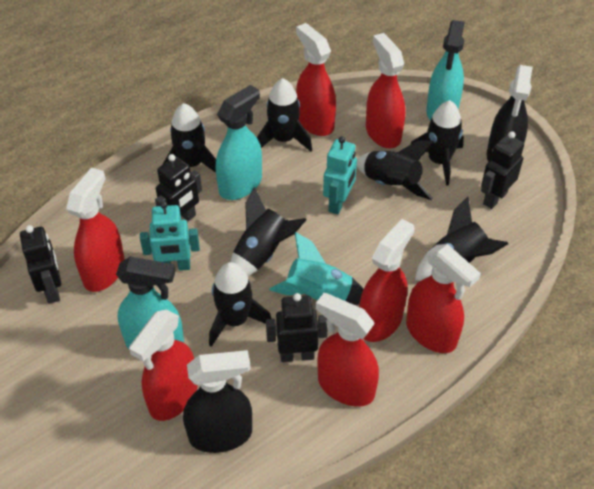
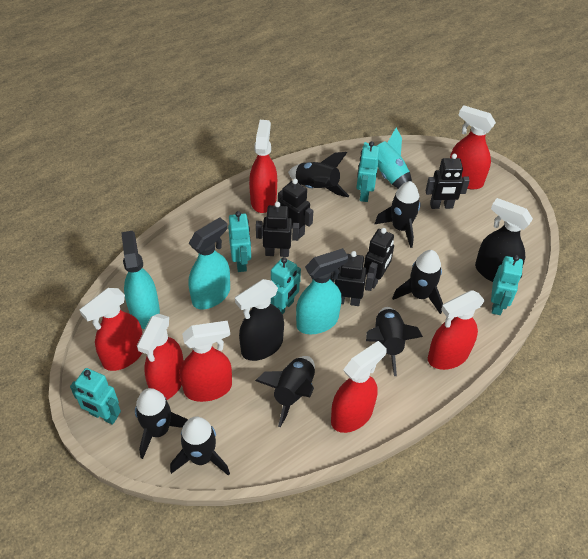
black robot: 4 -> 5
turquoise robot: 2 -> 5

